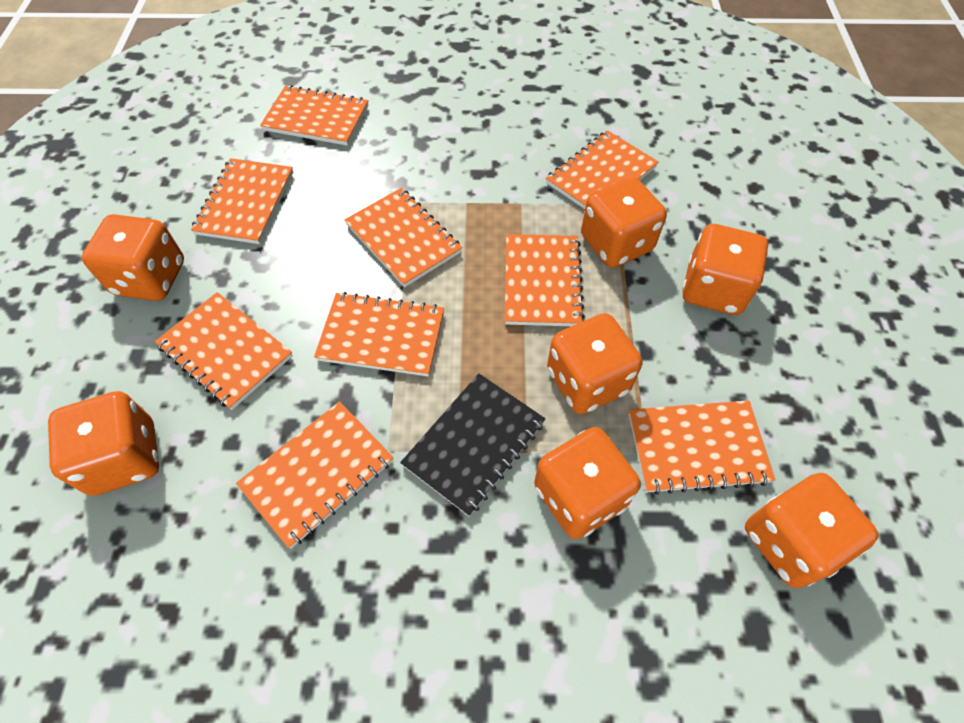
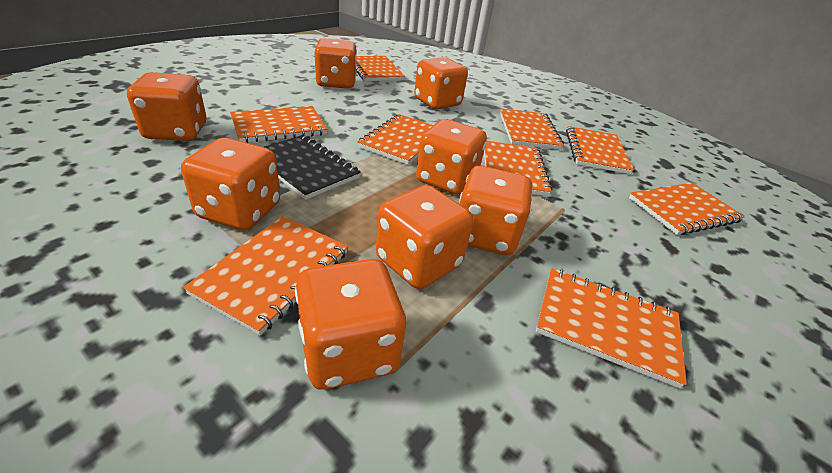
orange dice: 7 -> 8

